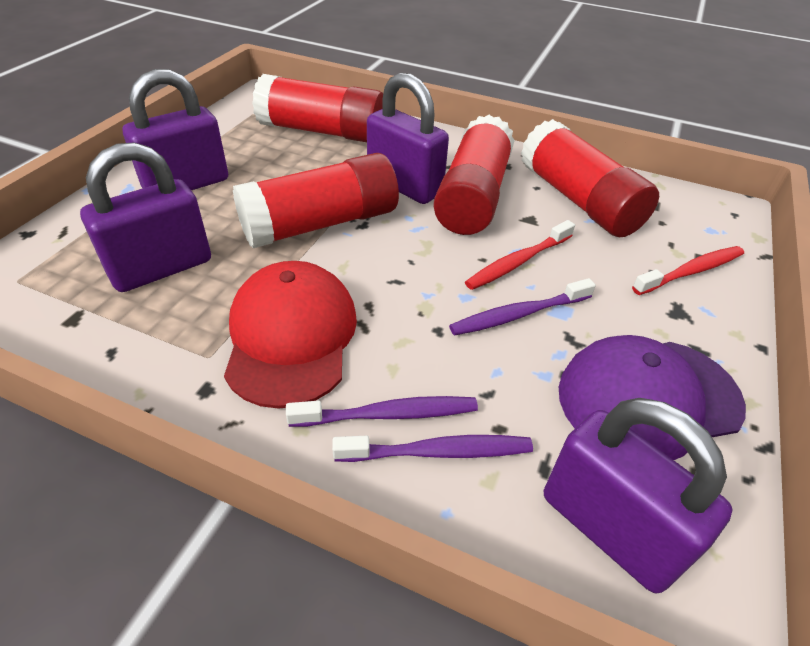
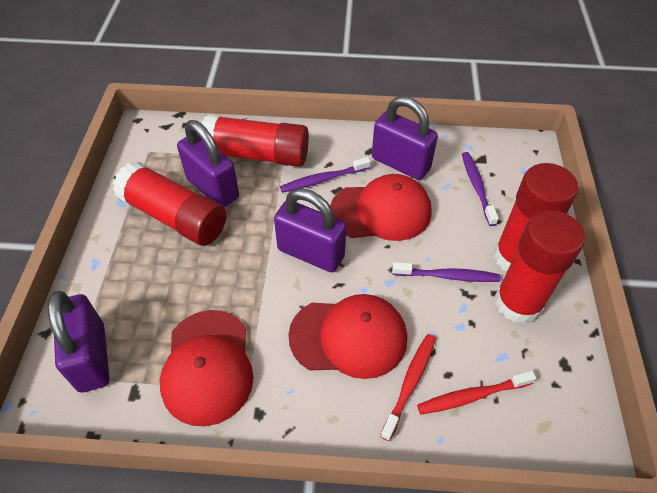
purple cap: 1 -> 0
red cap: 1 -> 3

